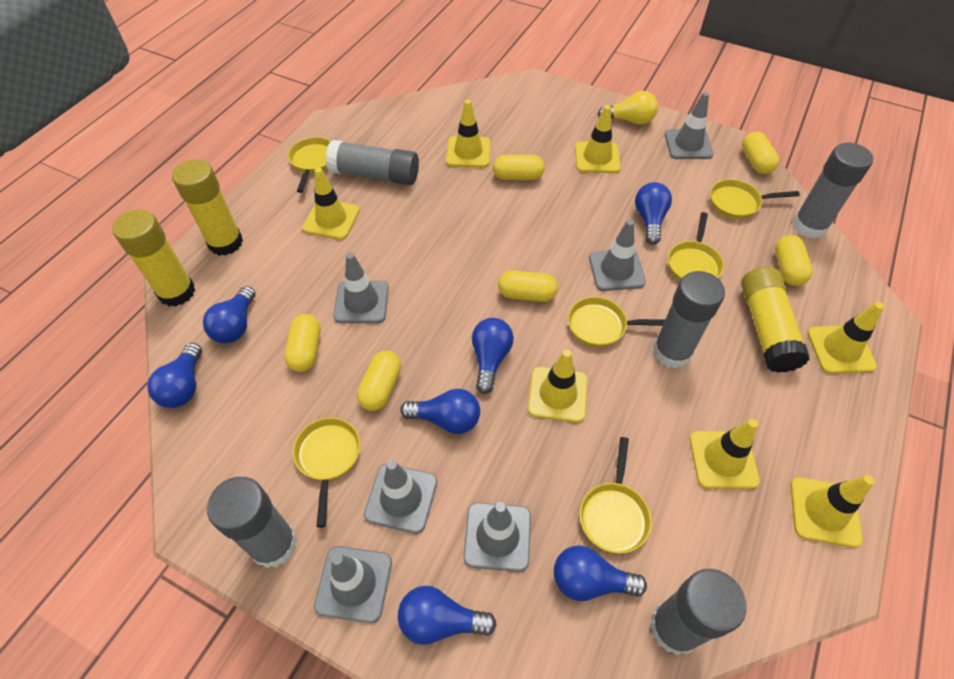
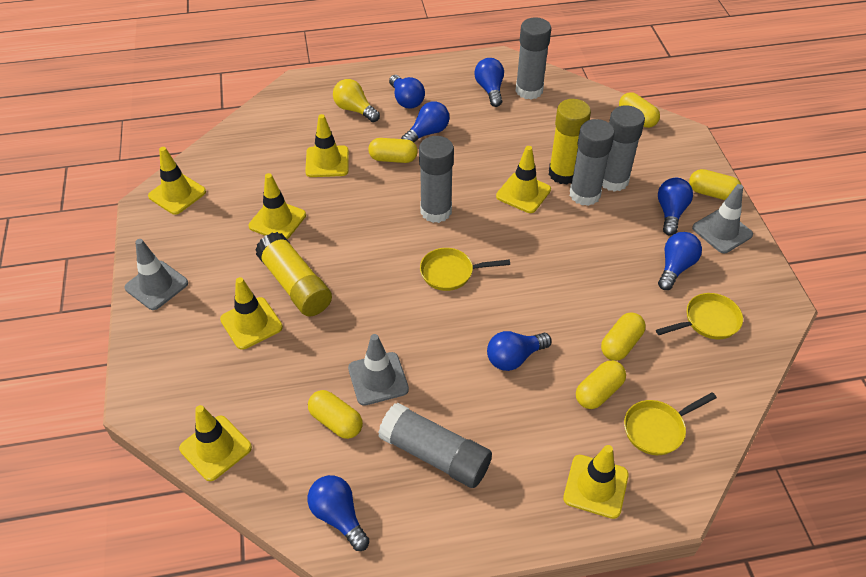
grey traffic cone: 6 -> 3
yellow glue stick: 3 -> 2
yellow pan: 6 -> 3

